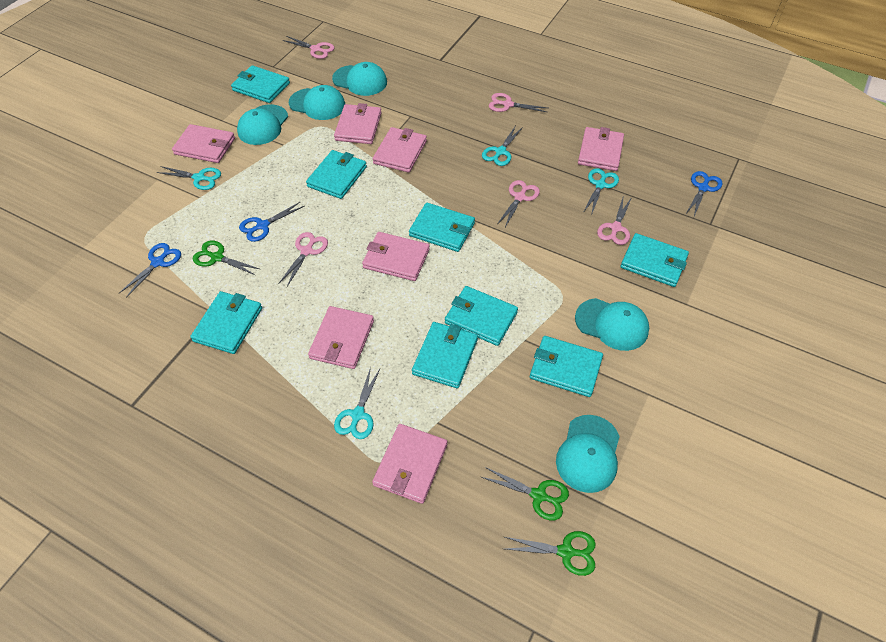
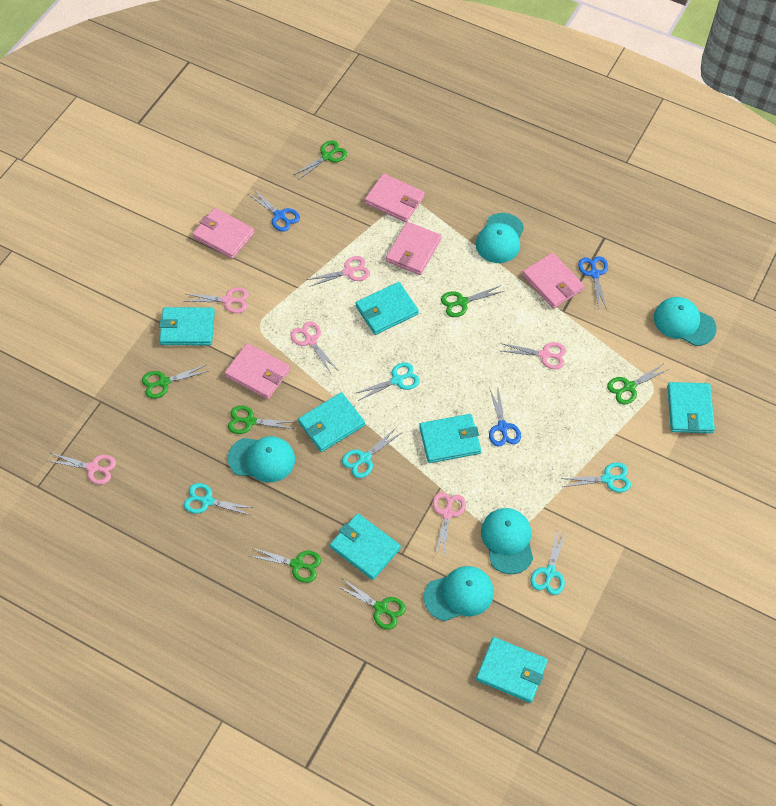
green scissors: 3 -> 7
pink scissors: 5 -> 6
pink wallet: 7 -> 5
turquoise scissors: 4 -> 5
turquoise wallet: 8 -> 7

